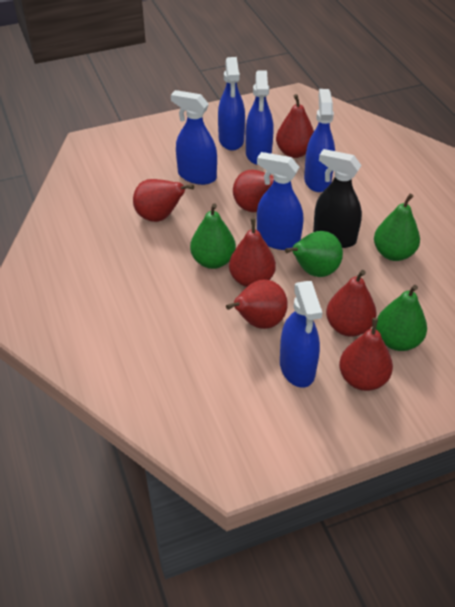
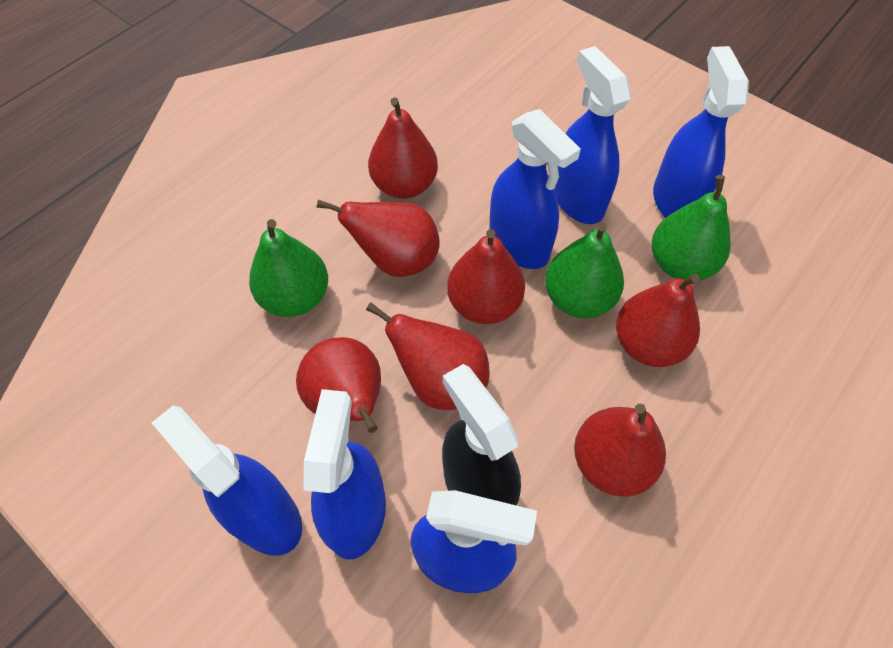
green pear: 4 -> 3

